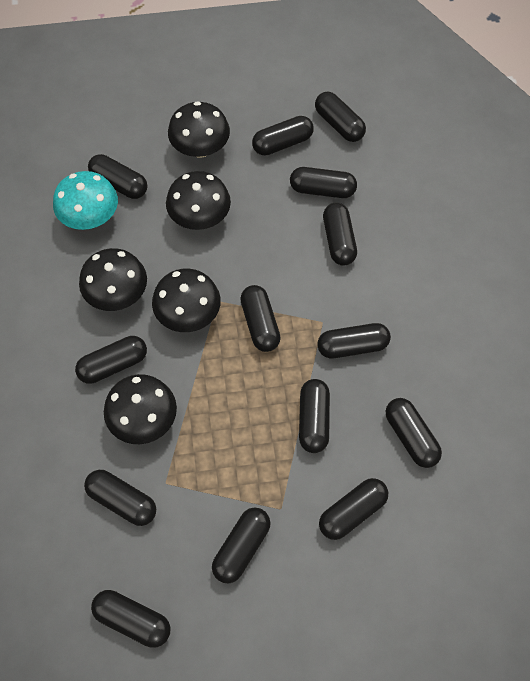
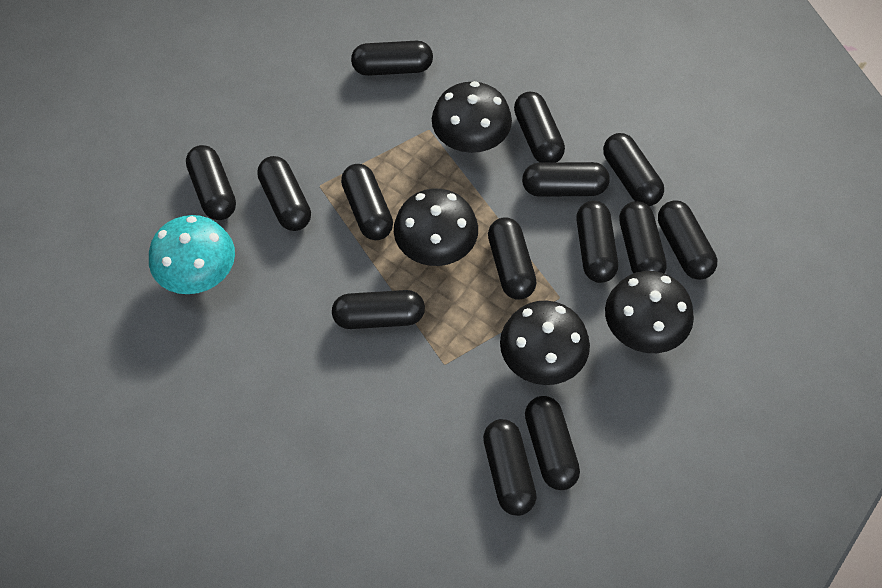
black mushroom: 5 -> 4

